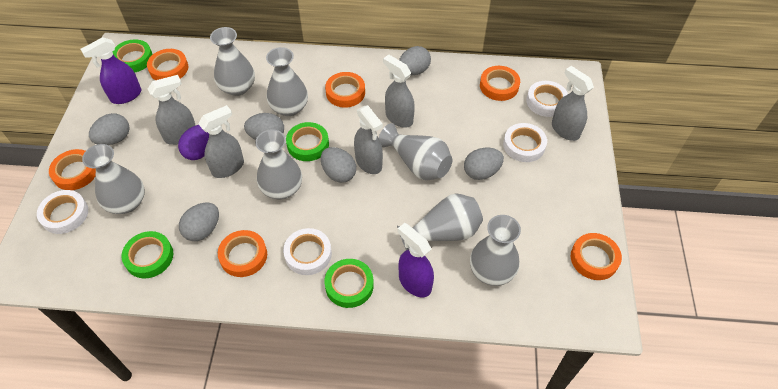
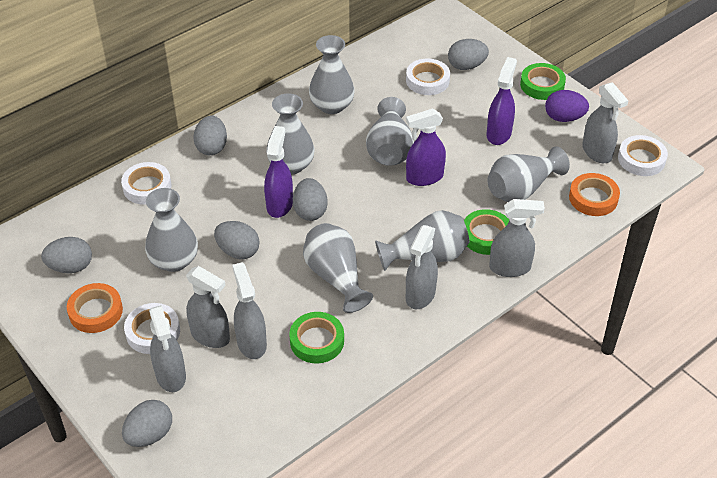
green tape: 4 -> 3
grey spray bottle: 5 -> 6
orange tape: 6 -> 2
purple spray bottle: 2 -> 3

